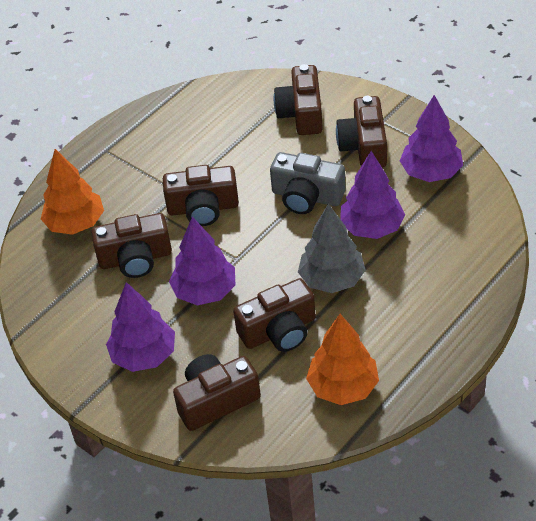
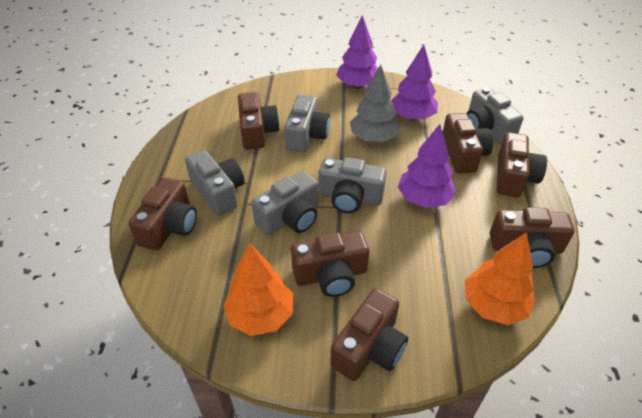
brown camera: 6 -> 7
grey camera: 1 -> 5
purple tree: 4 -> 3

